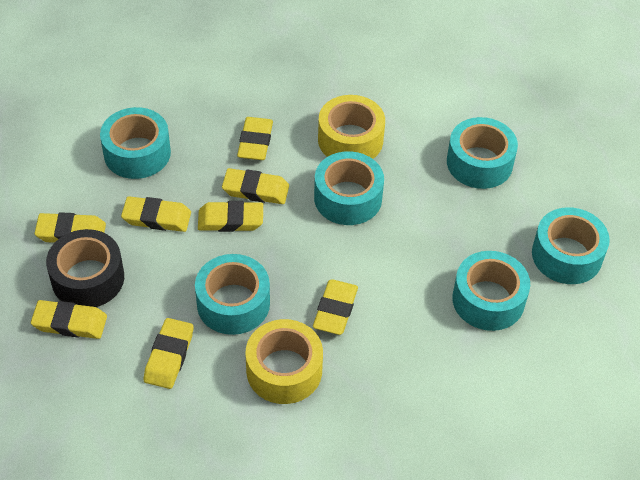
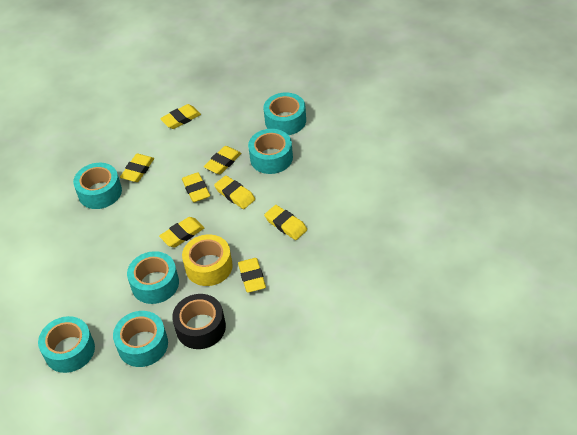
yellow tape: 2 -> 1

